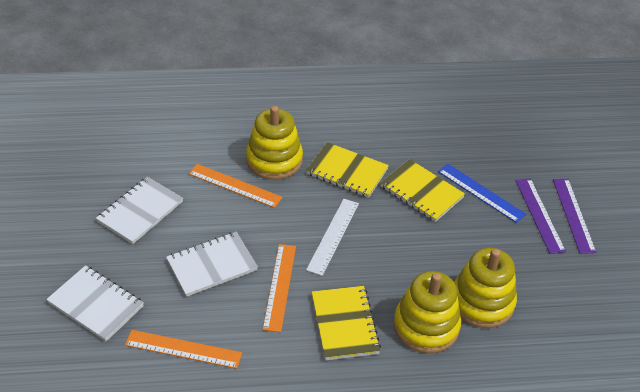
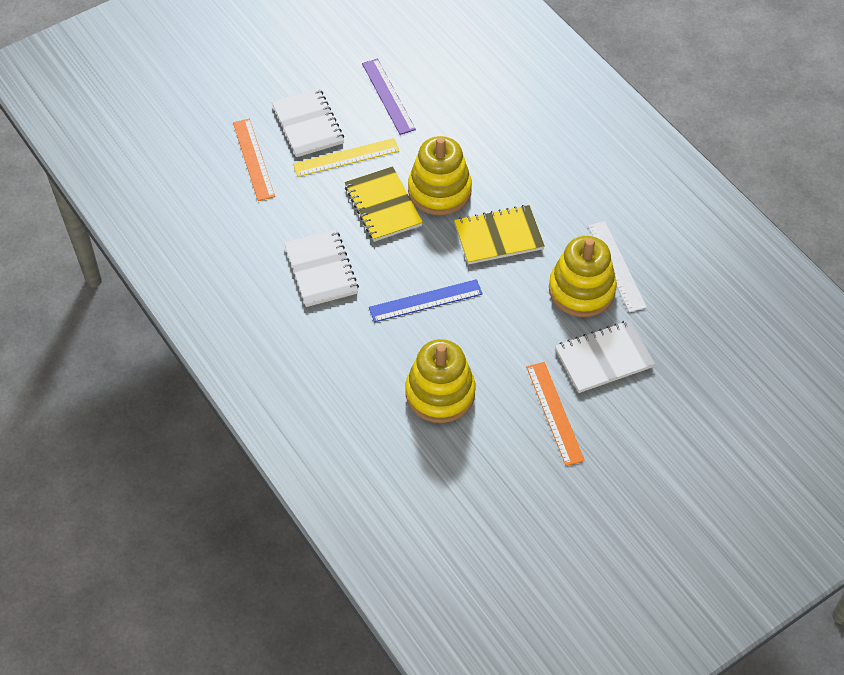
orange ruler: 3 -> 2
purple ruler: 2 -> 1
yellow notebook: 3 -> 2
yellow ruler: 0 -> 1

